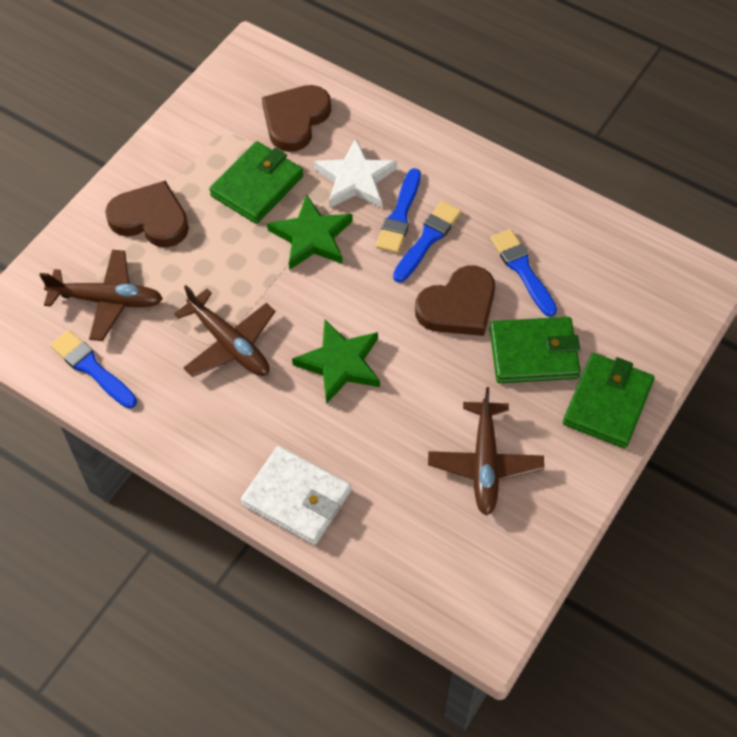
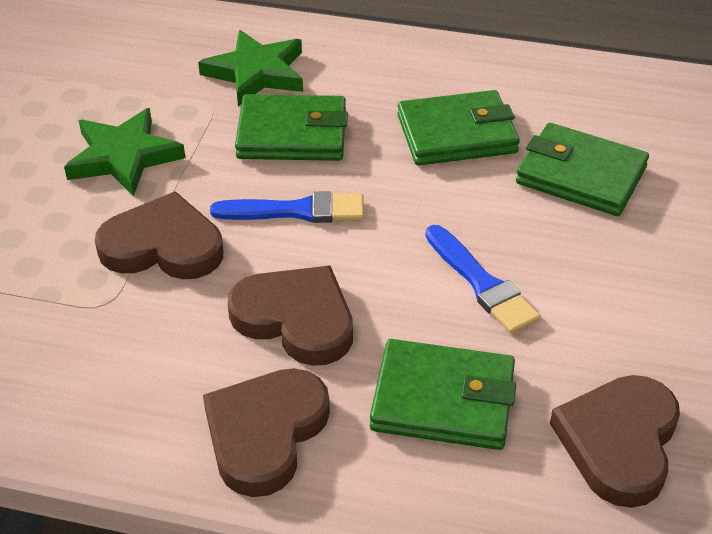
blue brush: 4 -> 2
brown heart: 3 -> 4
brown plane: 3 -> 0
green wallet: 3 -> 4
white star: 1 -> 0
white wallet: 1 -> 0

